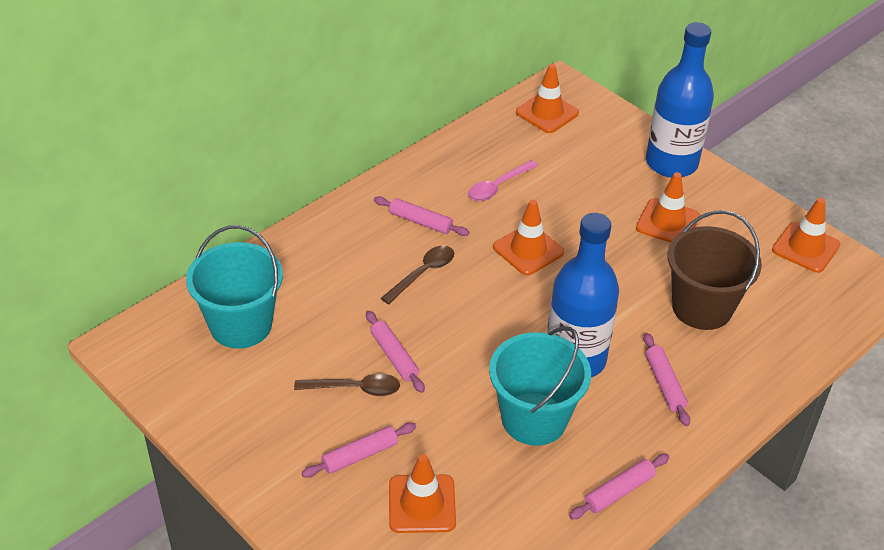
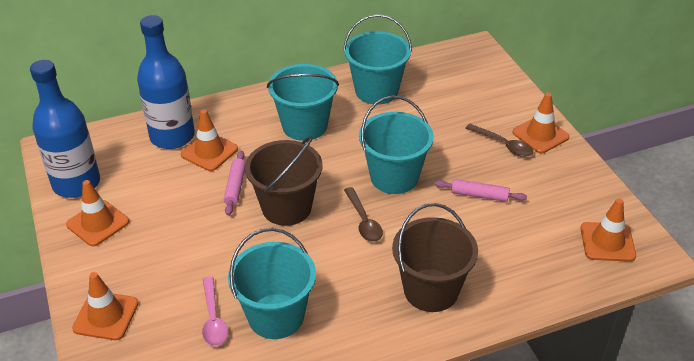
brown bucket: 1 -> 2
pink rolling pin: 5 -> 2
turquoise bucket: 2 -> 4

